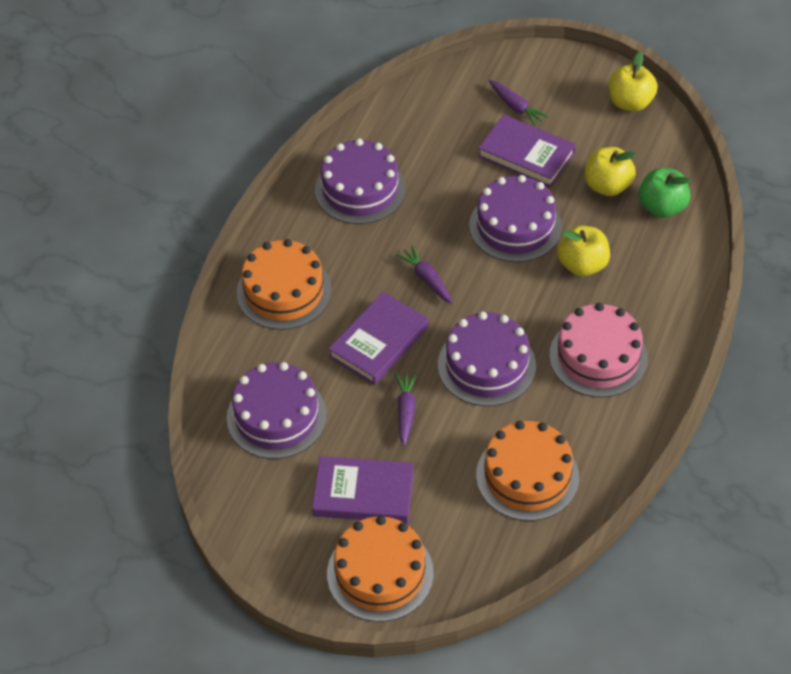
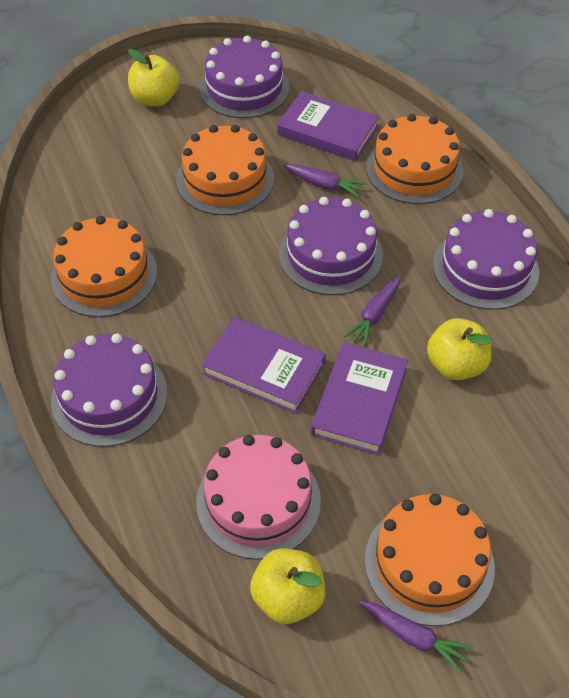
green apple: 1 -> 0
orange cake: 3 -> 4

